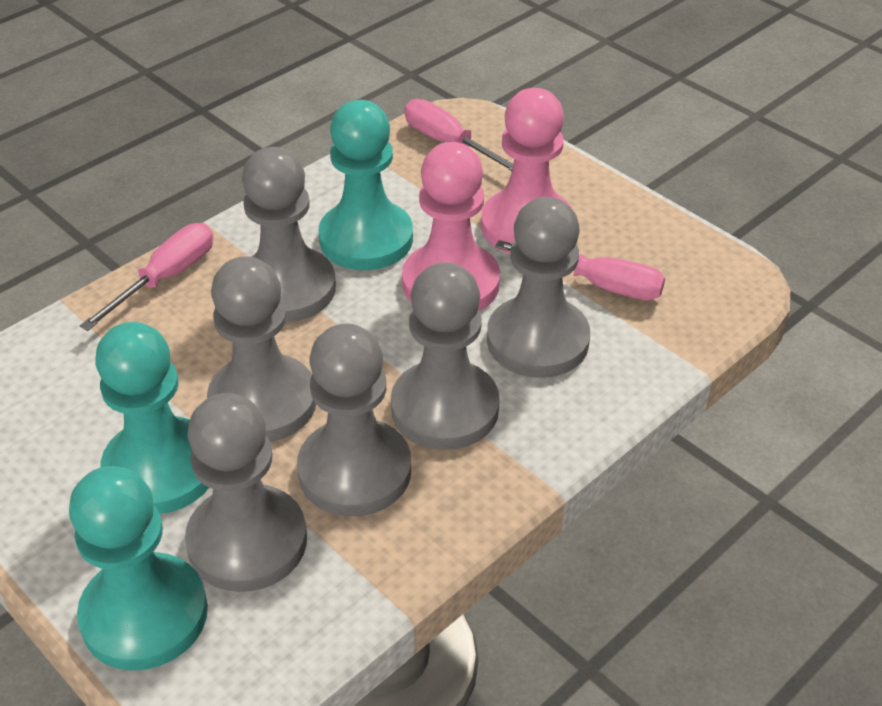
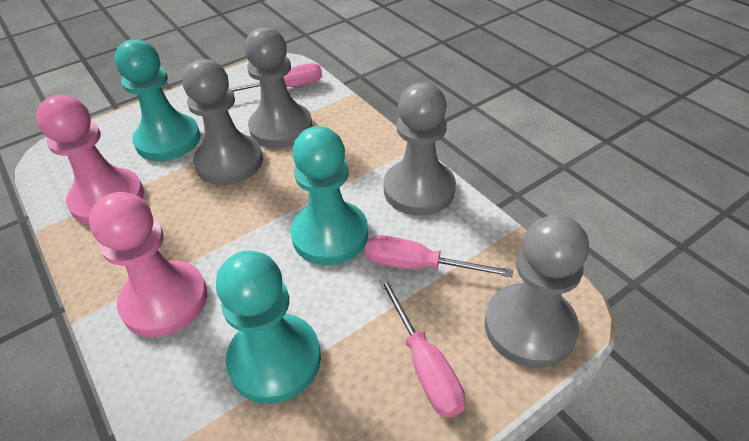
grey pawn: 6 -> 4

